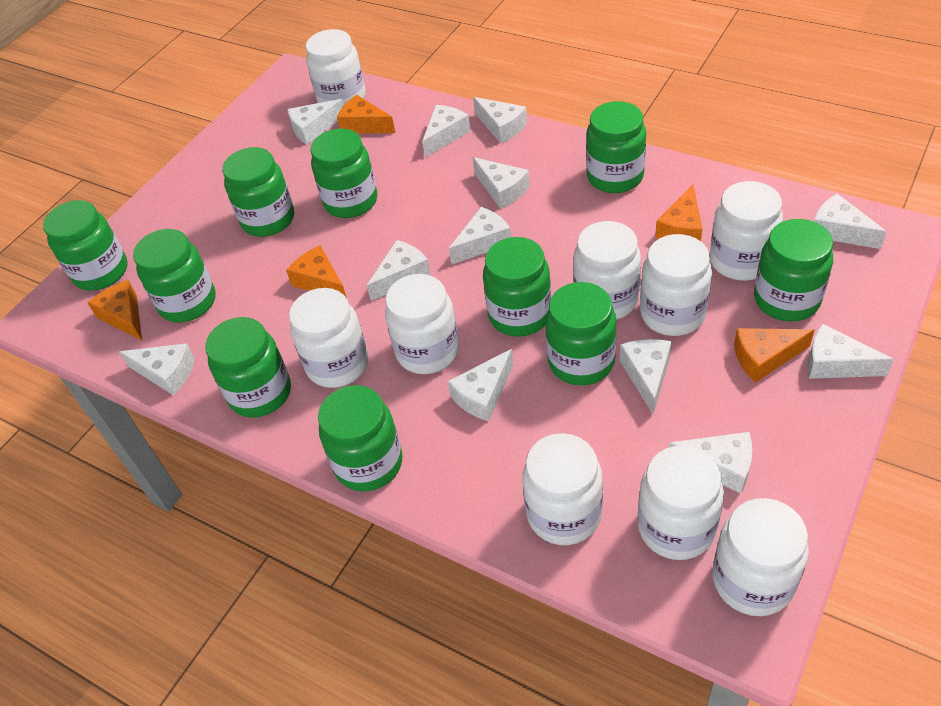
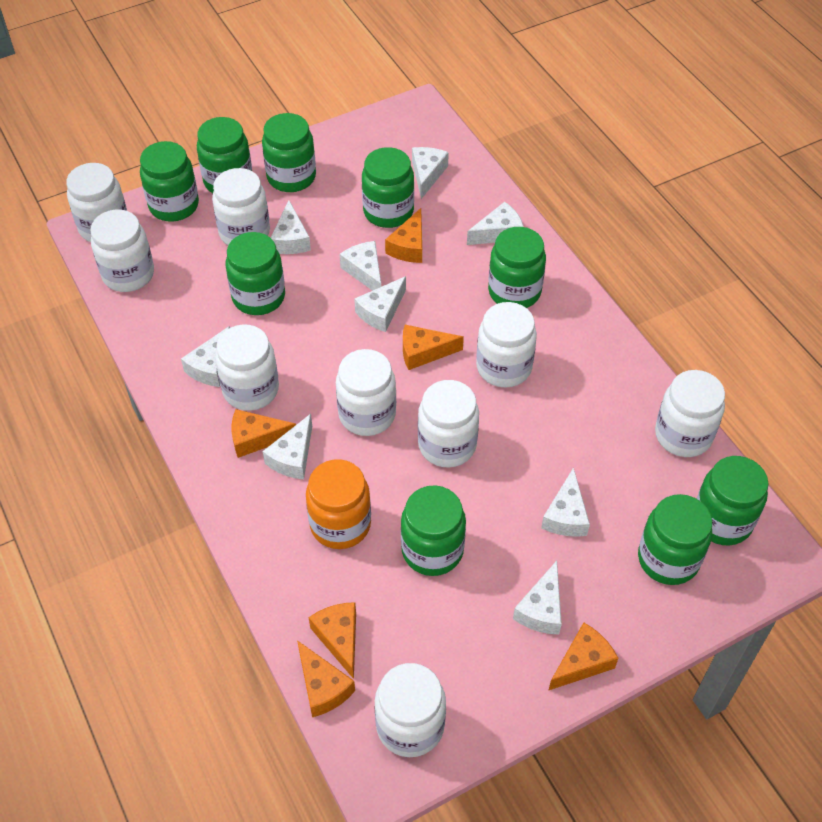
green jar: 10 -> 9
orange cheese: 5 -> 6
orange jar: 0 -> 1
white cheese: 12 -> 9

